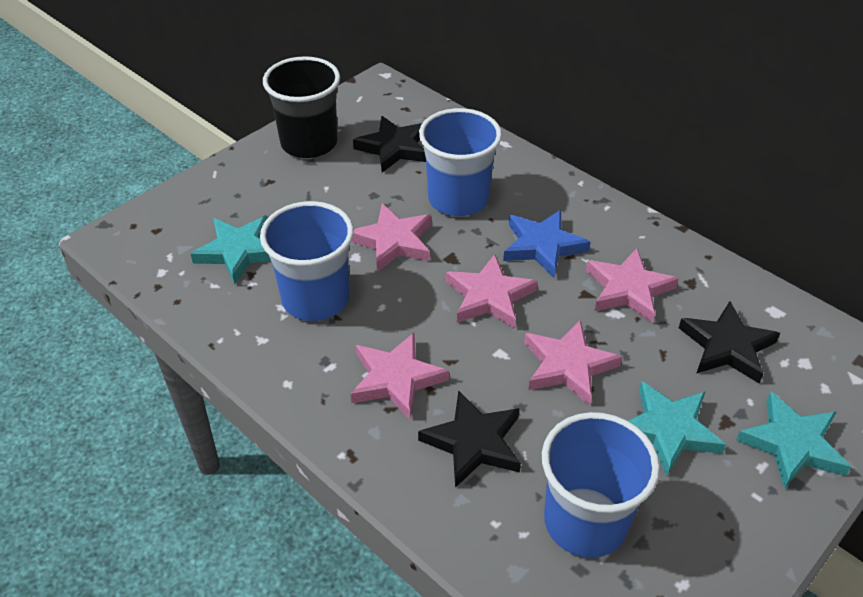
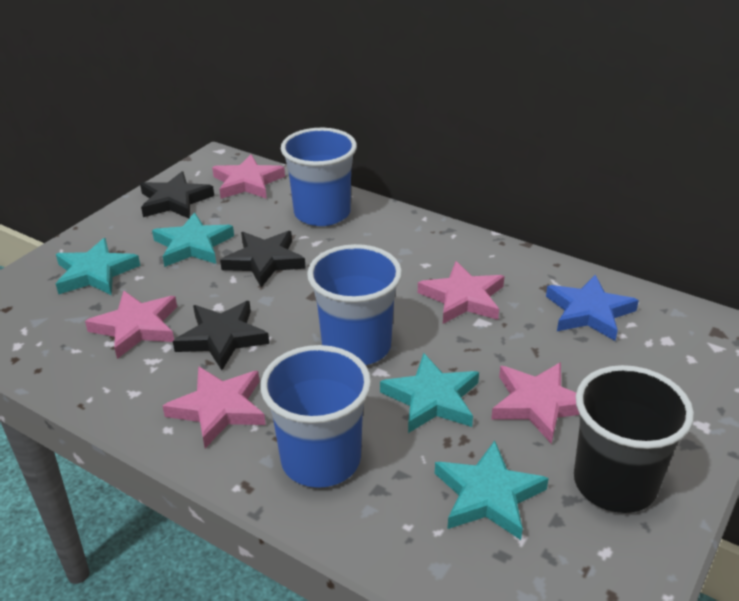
turquoise star: 3 -> 4

